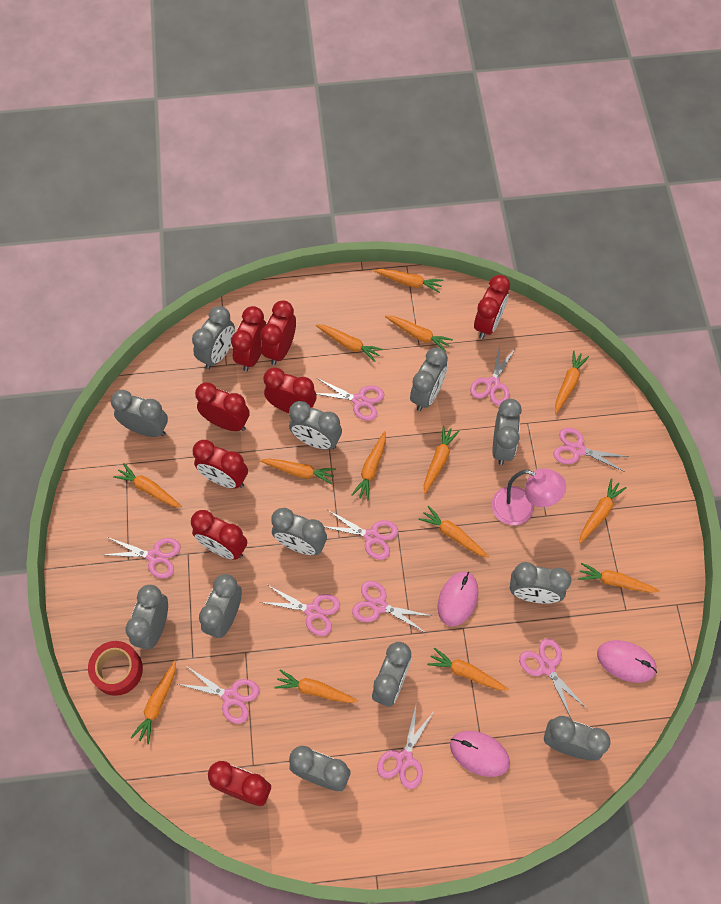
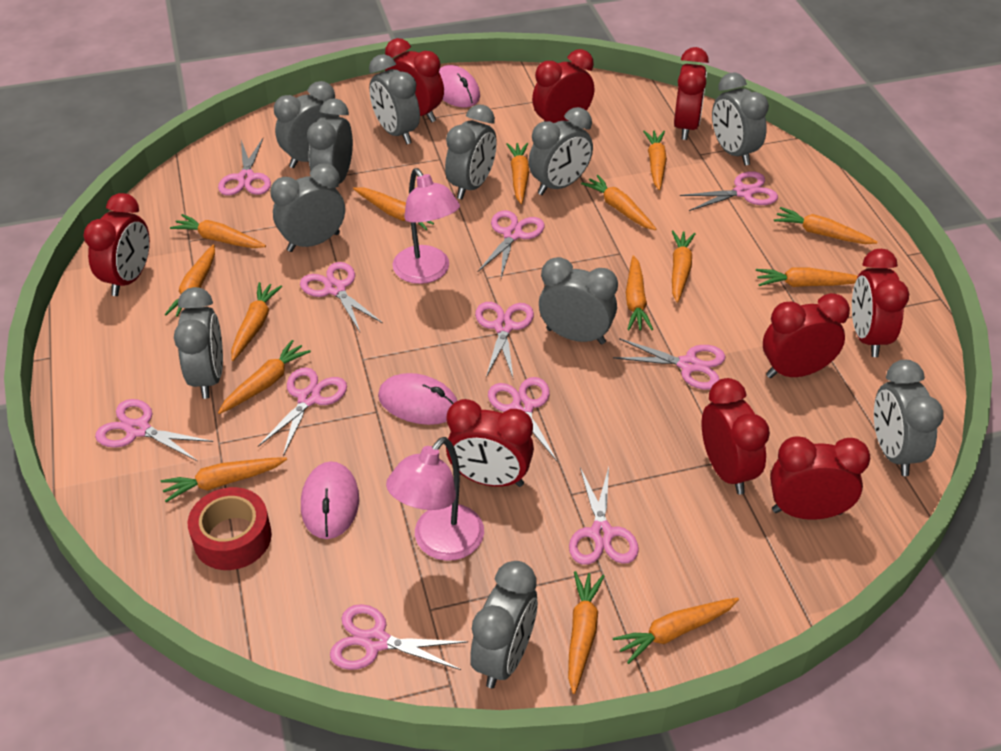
grey clock: 12 -> 11
orange carrot: 14 -> 15
pink lamp: 1 -> 2
pink scissors: 10 -> 11
red clock: 8 -> 9

